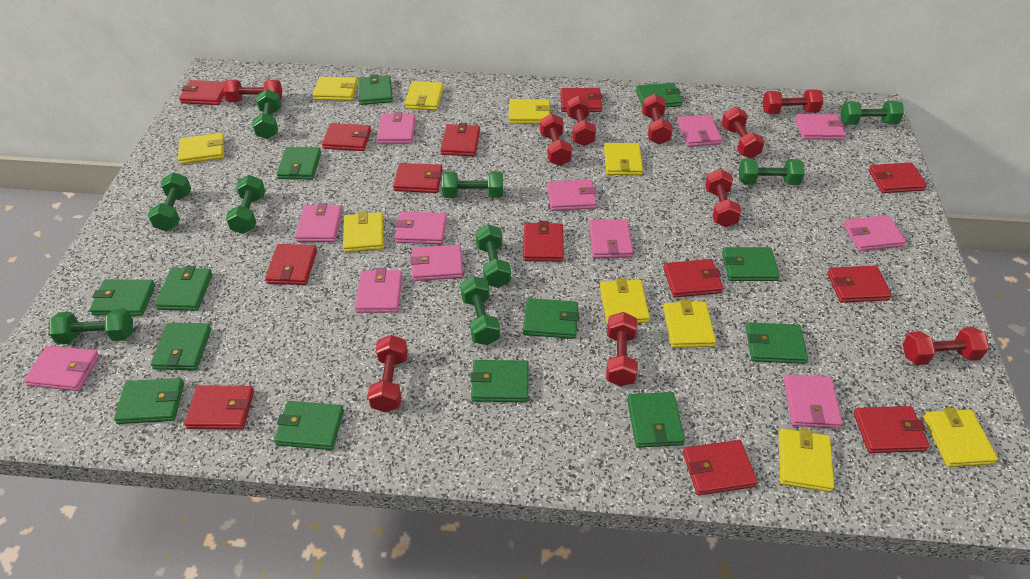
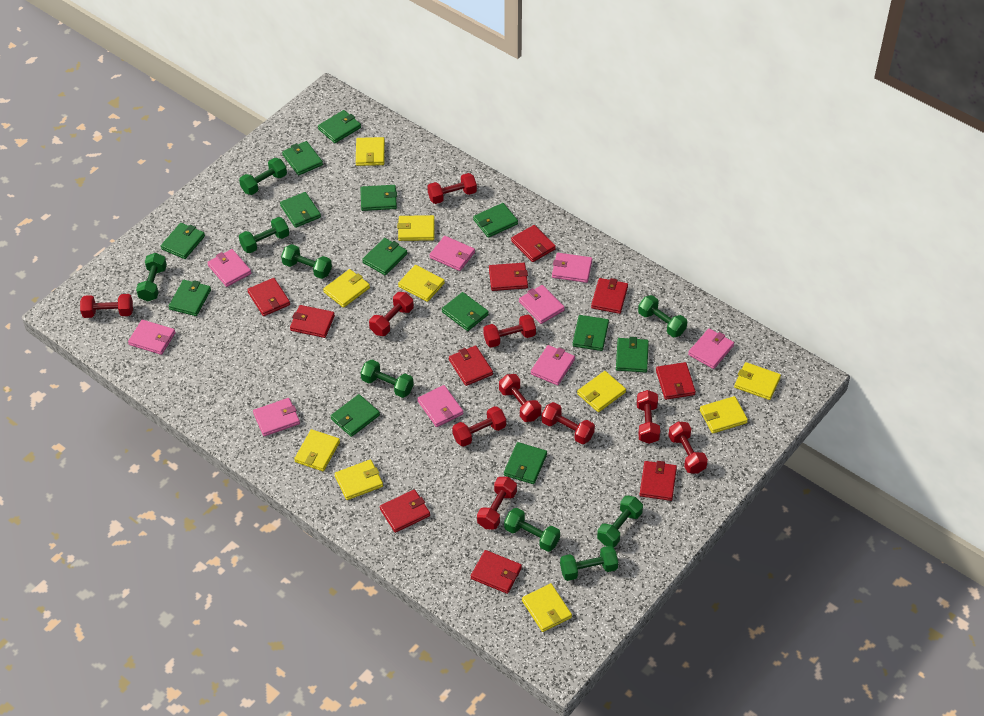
pink wallet: 12 -> 9
red wallet: 13 -> 10

